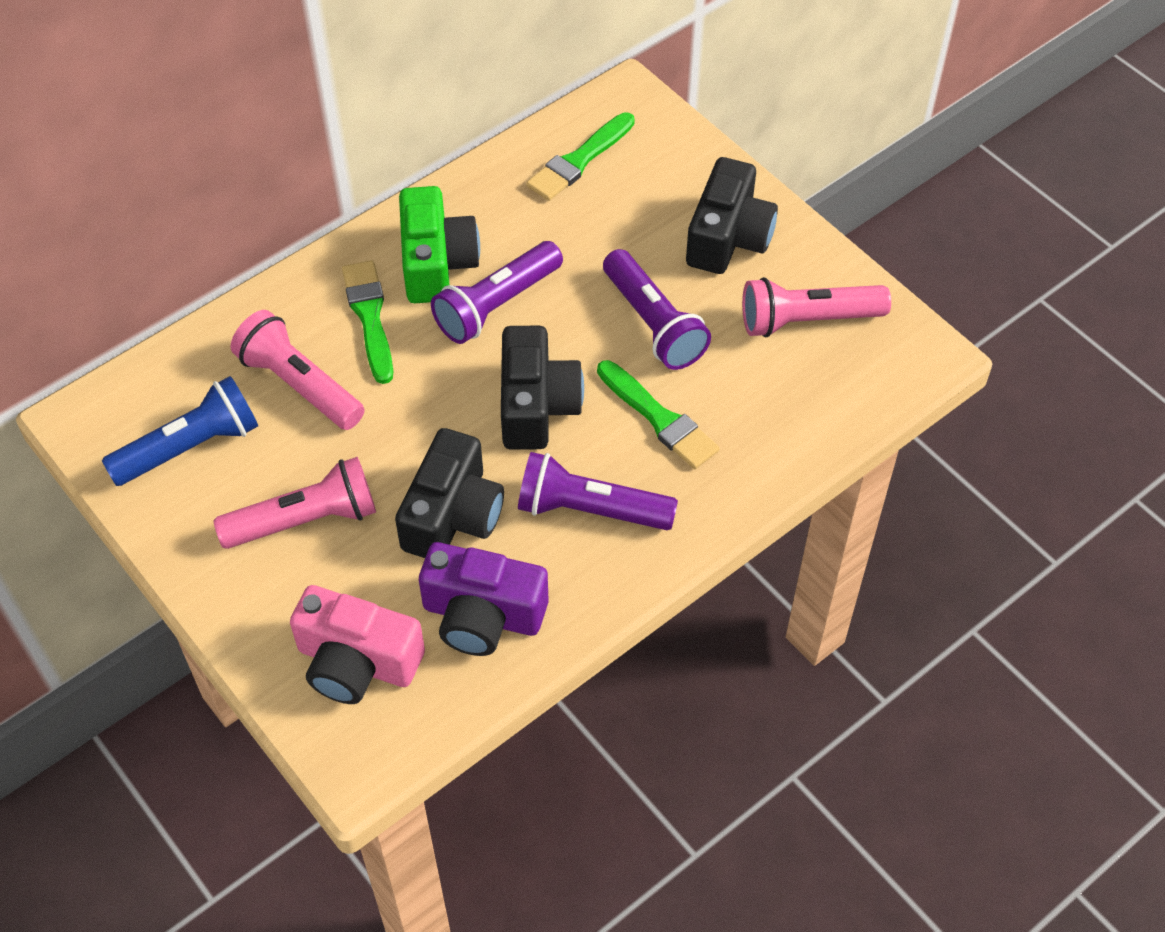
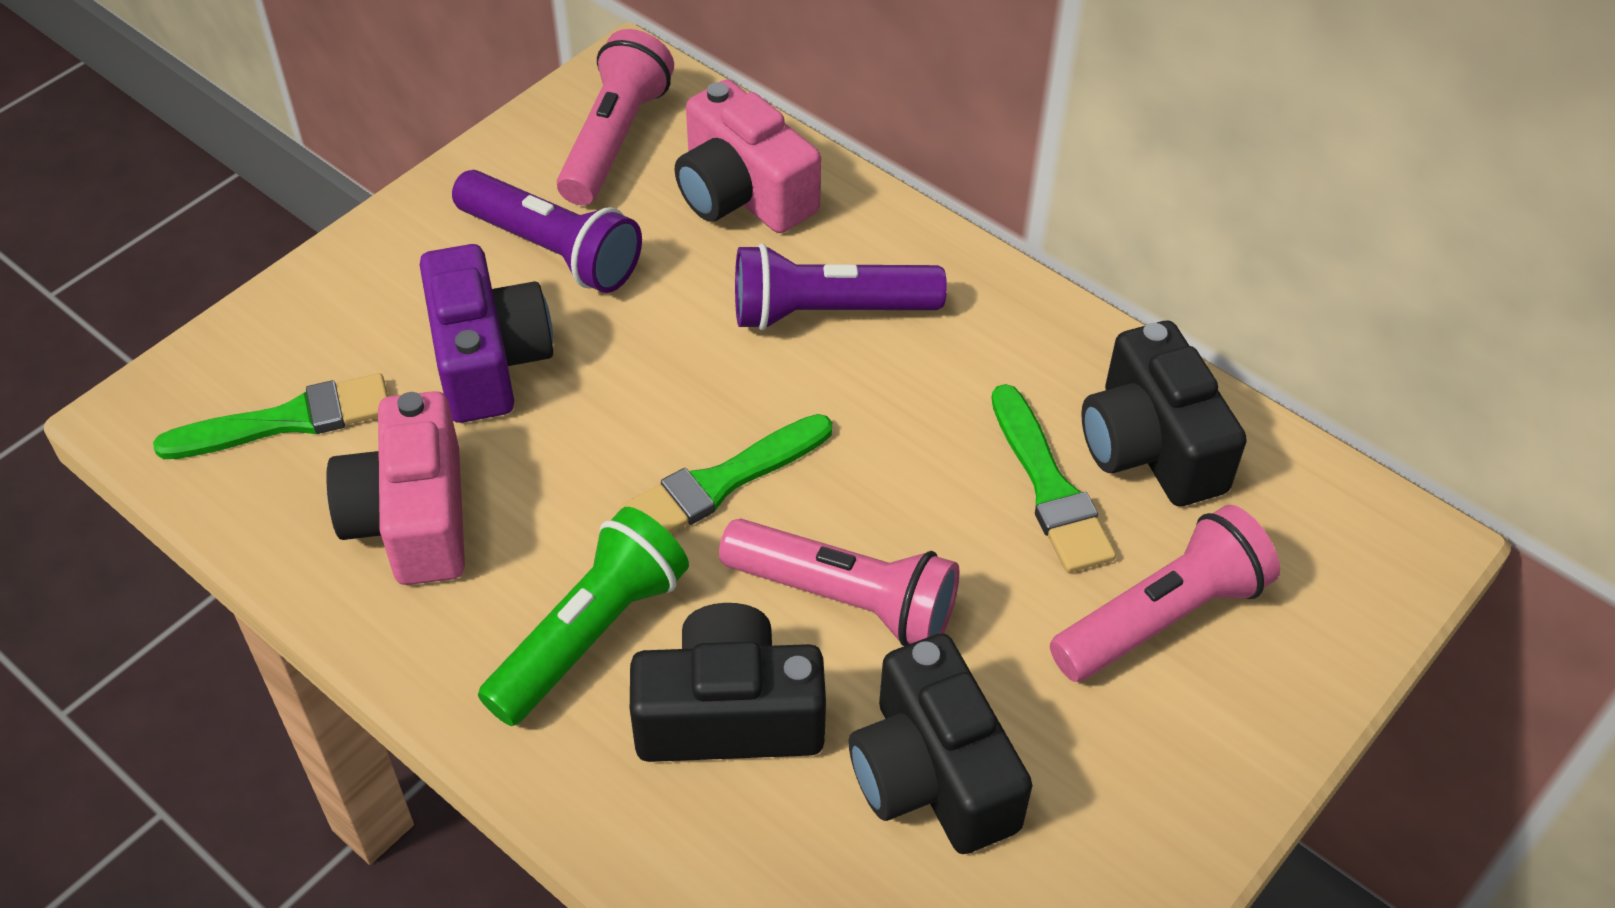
blue flashlight: 1 -> 0
green camera: 1 -> 0
green flashlight: 0 -> 1
pink camera: 1 -> 2
purple flashlight: 3 -> 2

